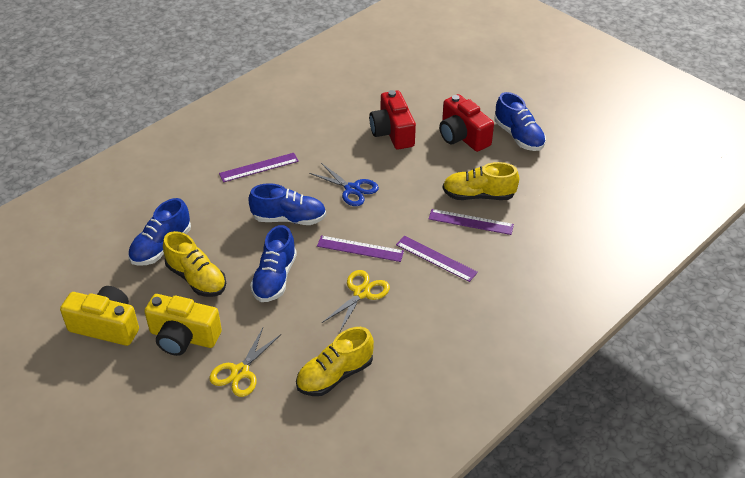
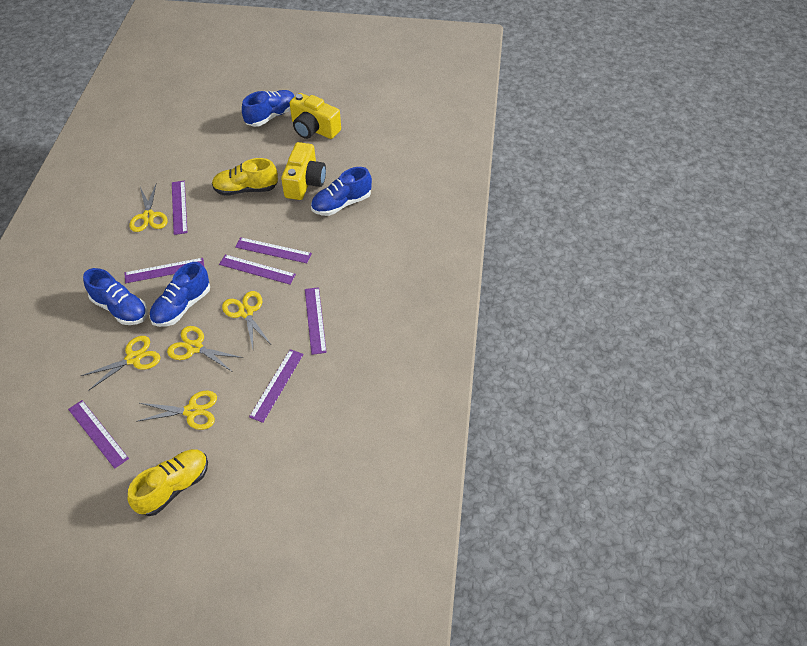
blue scissors: 1 -> 0
purple ruler: 4 -> 7
red camera: 2 -> 0
yellow scissors: 2 -> 5
yellow shoe: 3 -> 2

